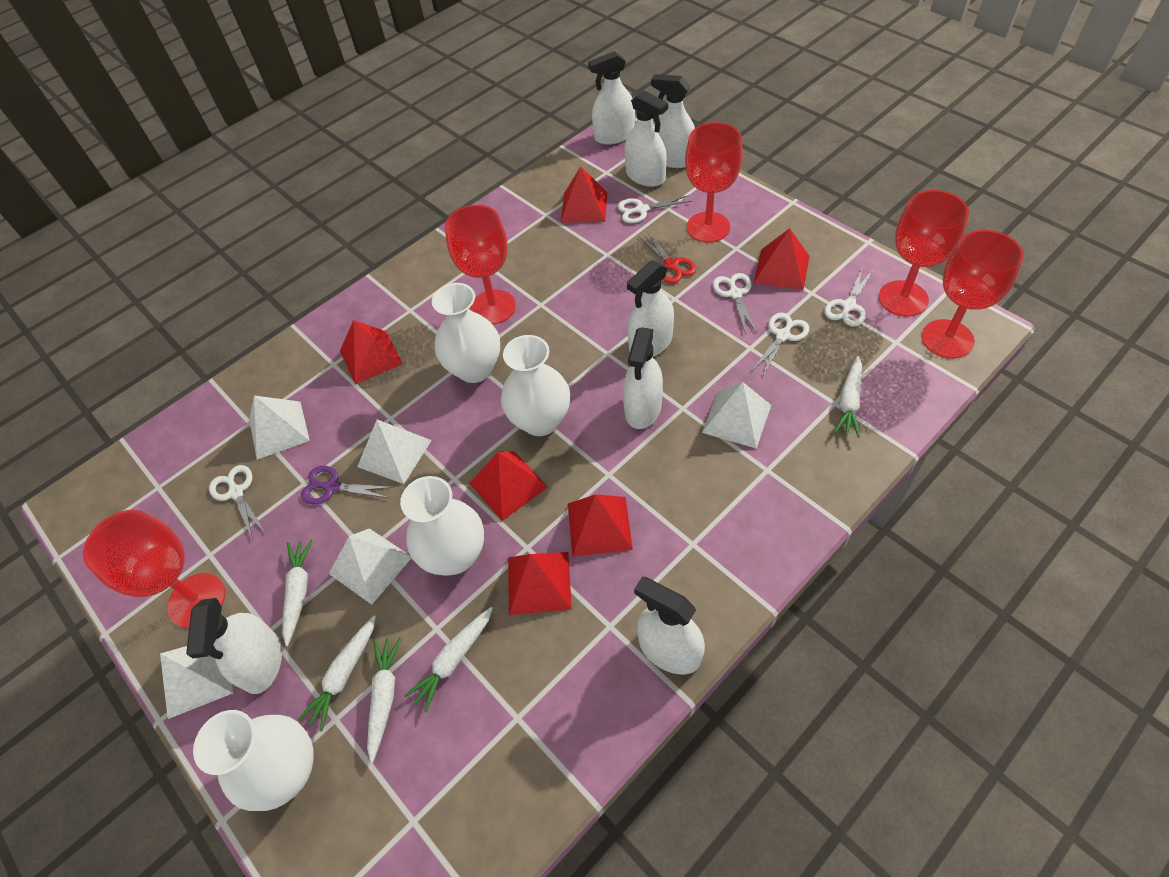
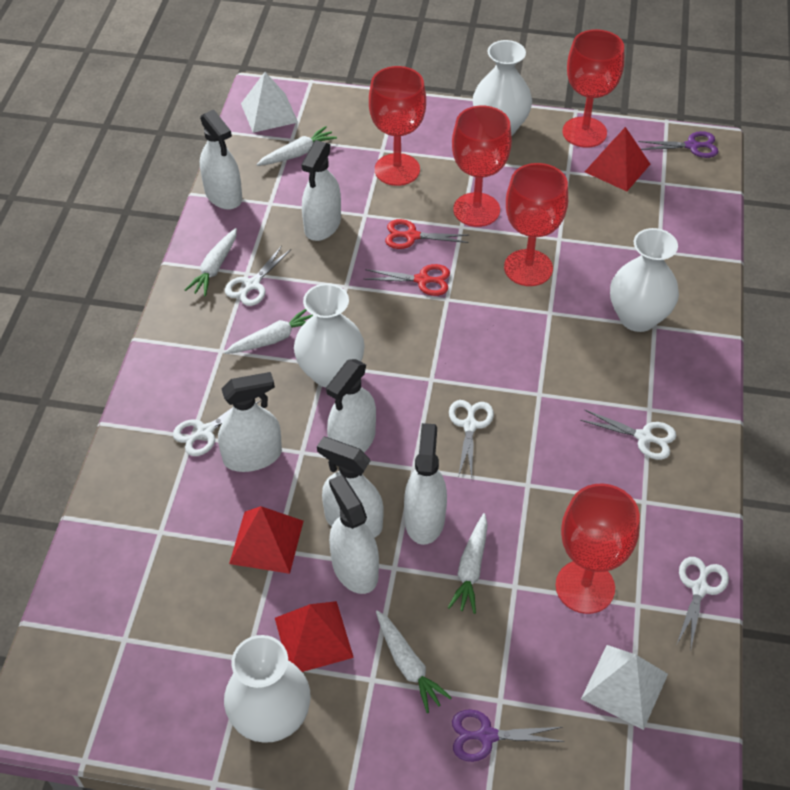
purple scissors: 1 -> 2
red pyramid: 6 -> 3
red scissors: 1 -> 2
white pyramid: 5 -> 2

